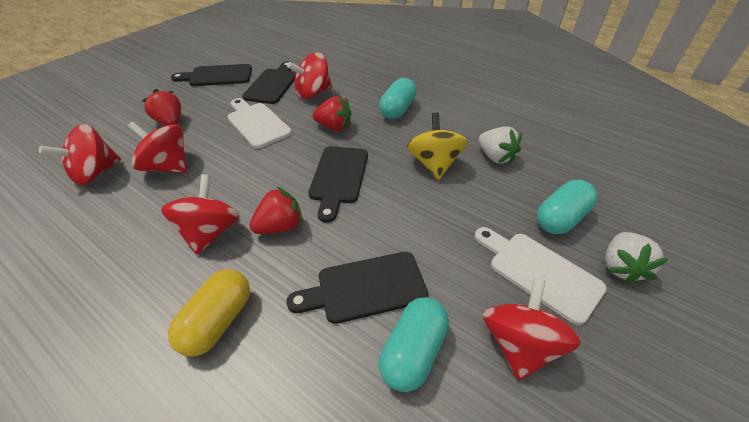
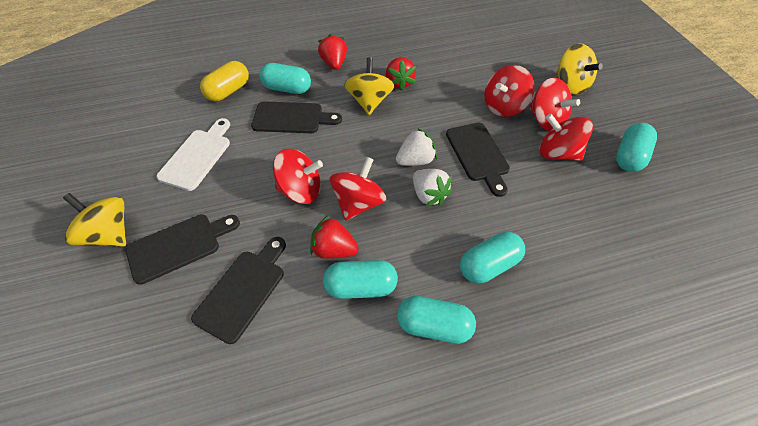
turquoise capsule: 3 -> 5
white cutting board: 2 -> 1
yellow spinning top: 1 -> 3

